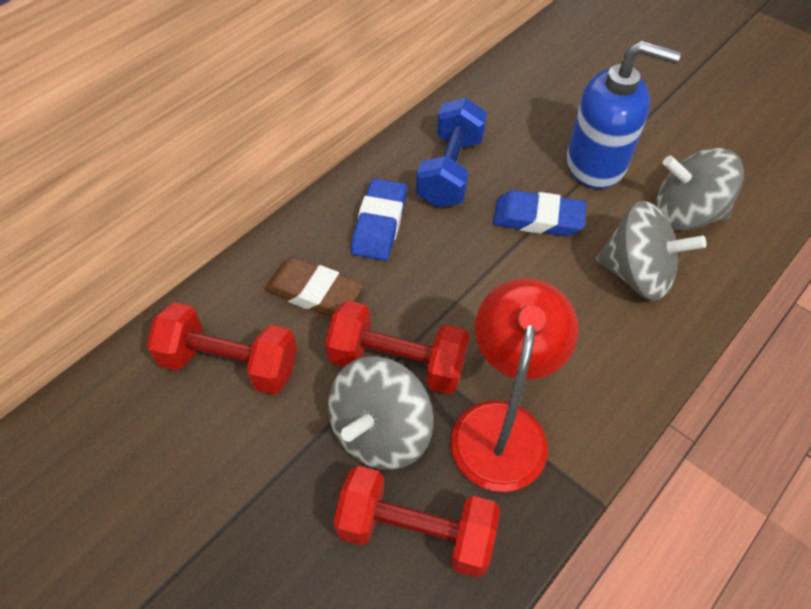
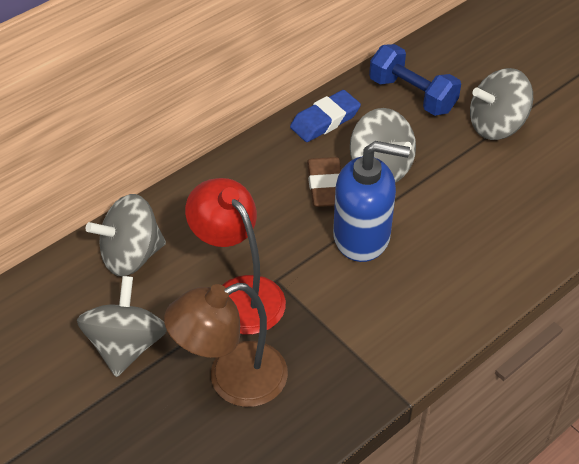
blue eraser: 2 -> 1
brown lamp: 0 -> 1
grey spinning top: 3 -> 4
red dumbbell: 3 -> 0

